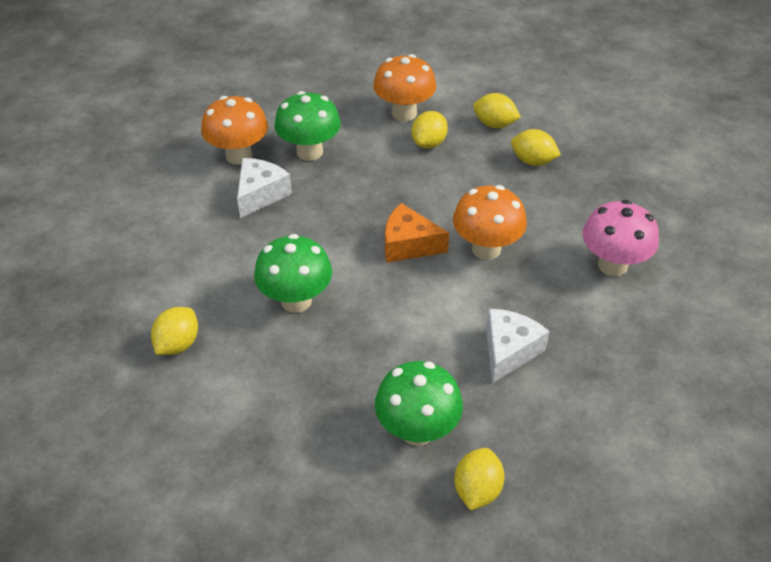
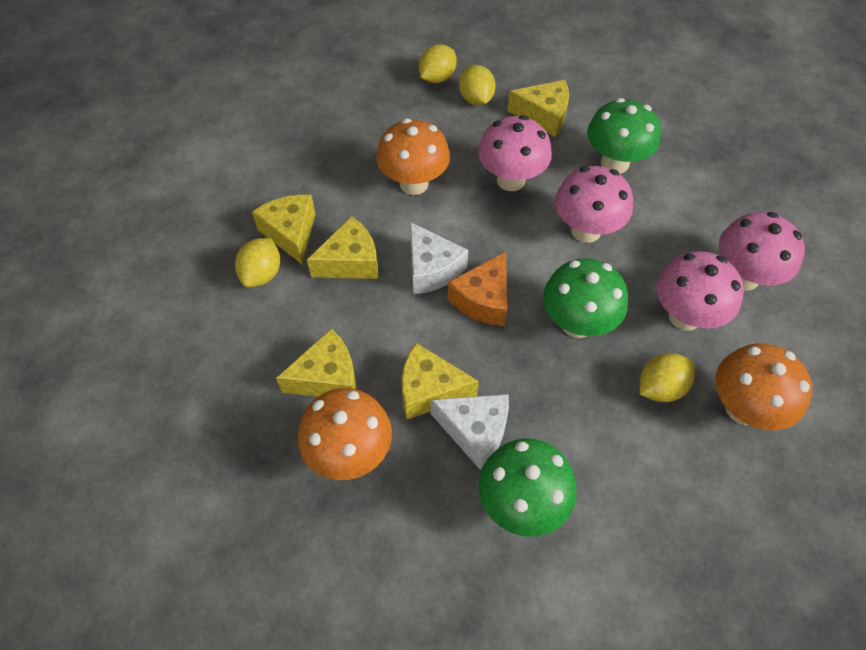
pink mushroom: 1 -> 4
yellow cheese: 0 -> 5
yellow lemon: 5 -> 4

